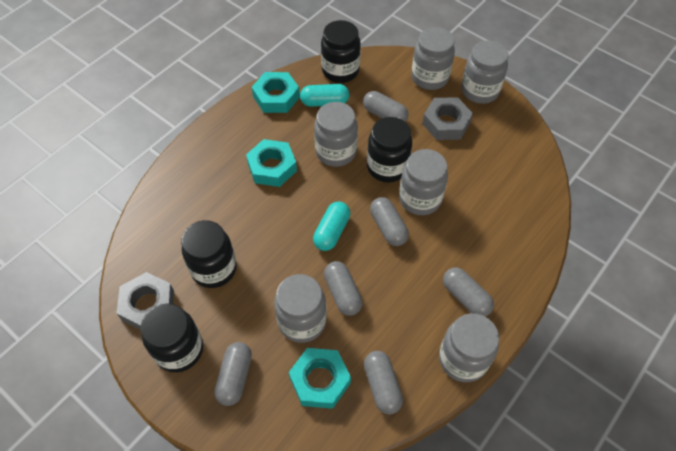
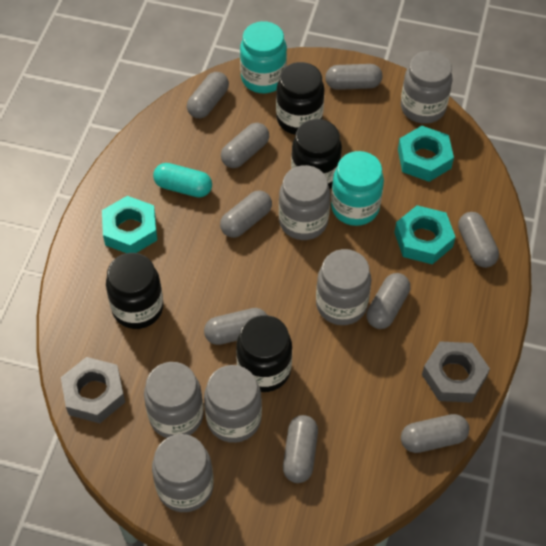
grey capsule: 6 -> 9
turquoise capsule: 2 -> 1
turquoise jar: 0 -> 2

